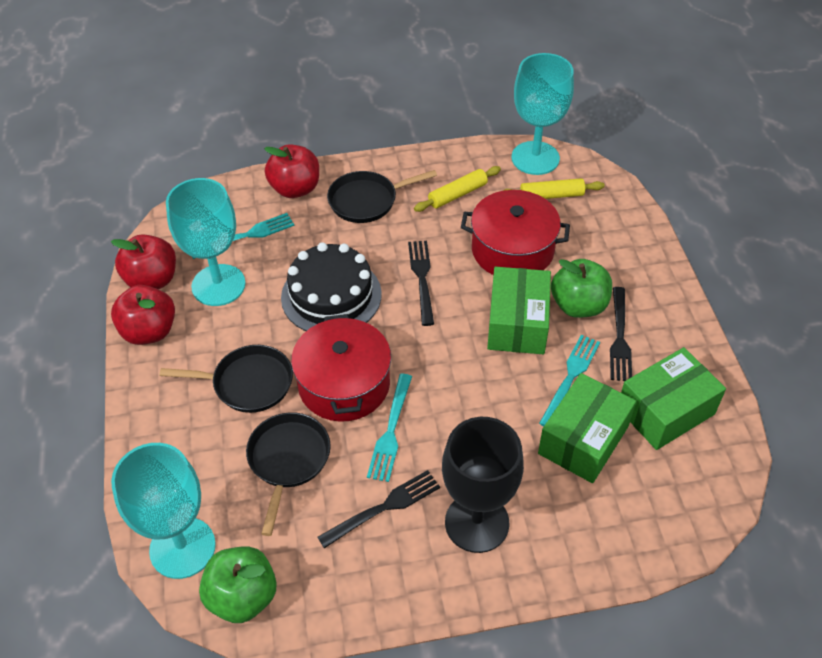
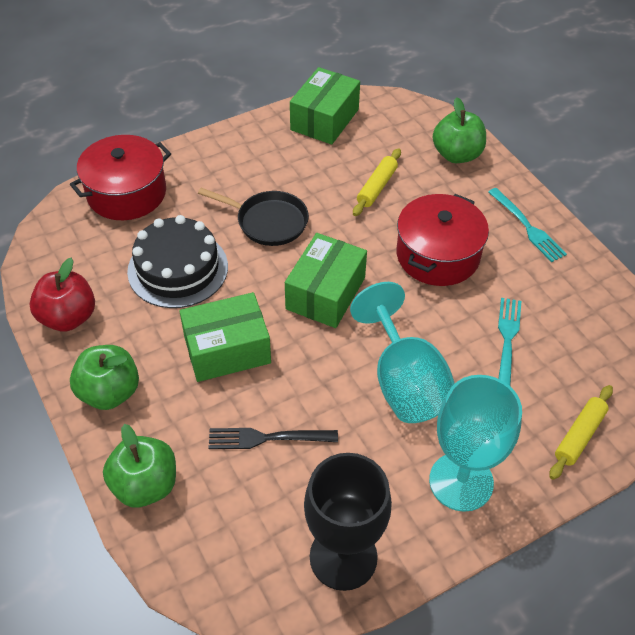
black fork: 3 -> 1
black pan: 3 -> 1
green apple: 2 -> 3
red apple: 3 -> 1
turquoise fork: 3 -> 2
turquoise goblet: 3 -> 2

